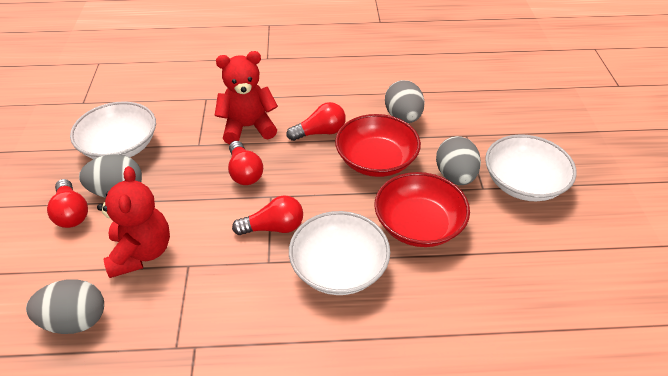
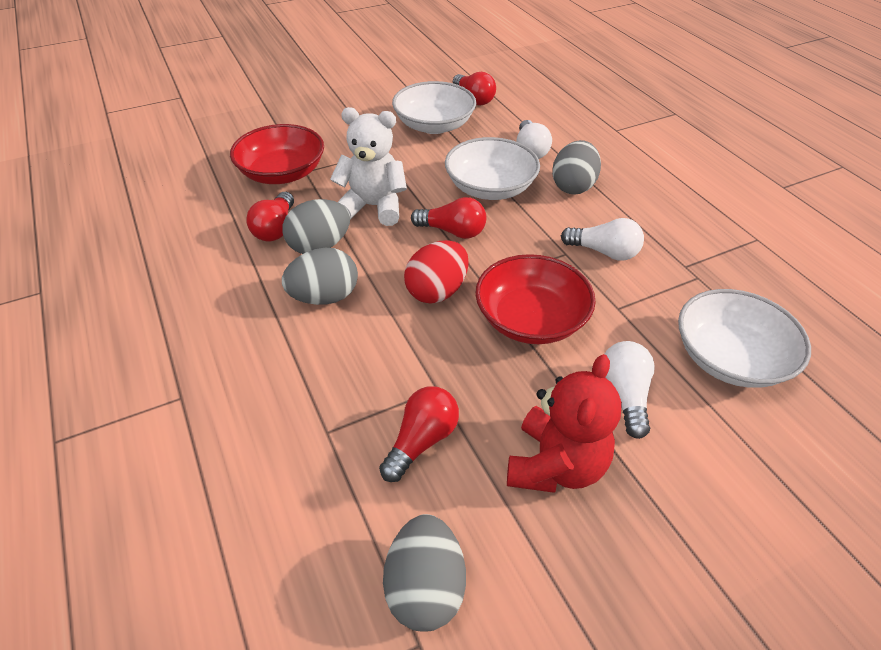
red egg: 0 -> 1
red teddy bear: 2 -> 1
white light bulb: 0 -> 3
white teddy bear: 0 -> 1

